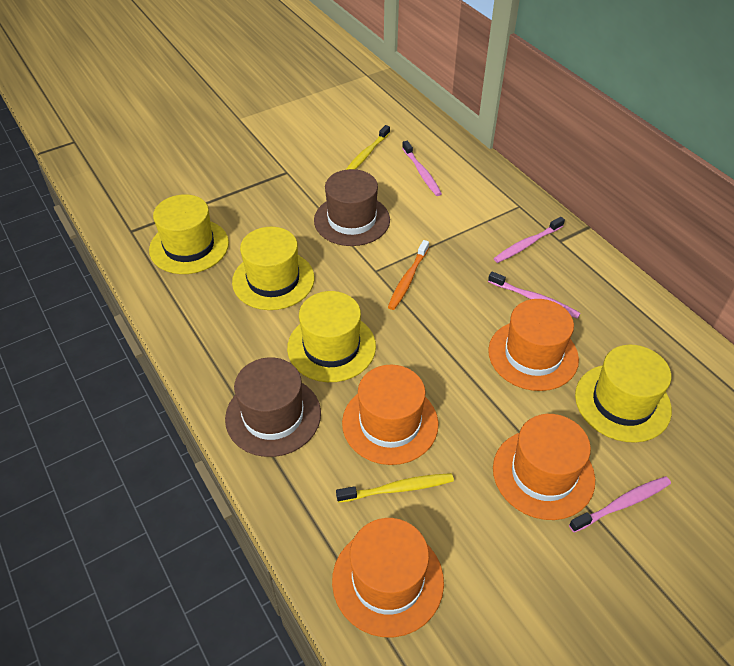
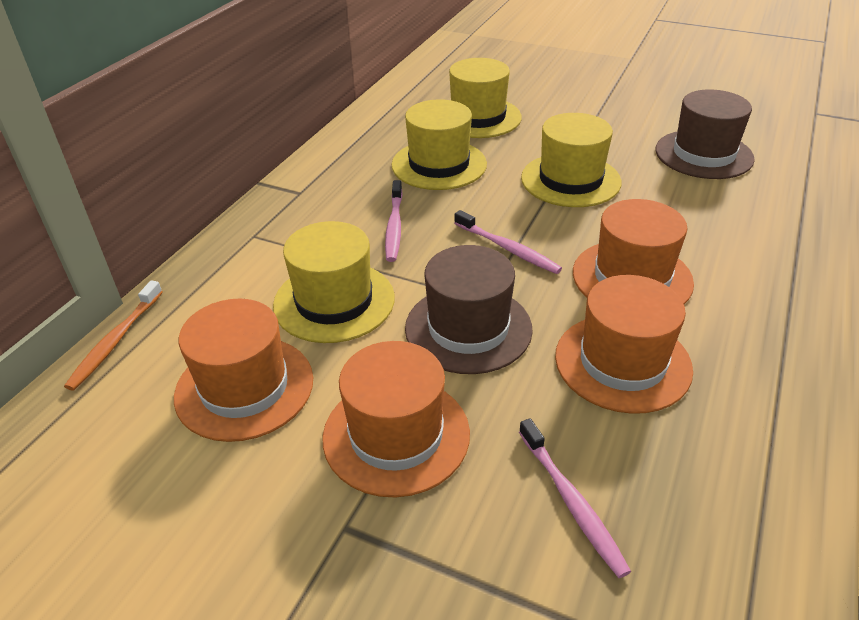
pink toothbrush: 4 -> 3
yellow toothbrush: 2 -> 0

